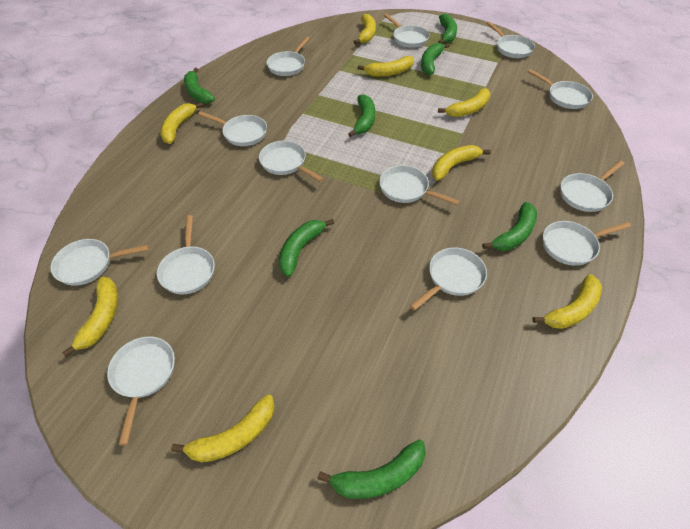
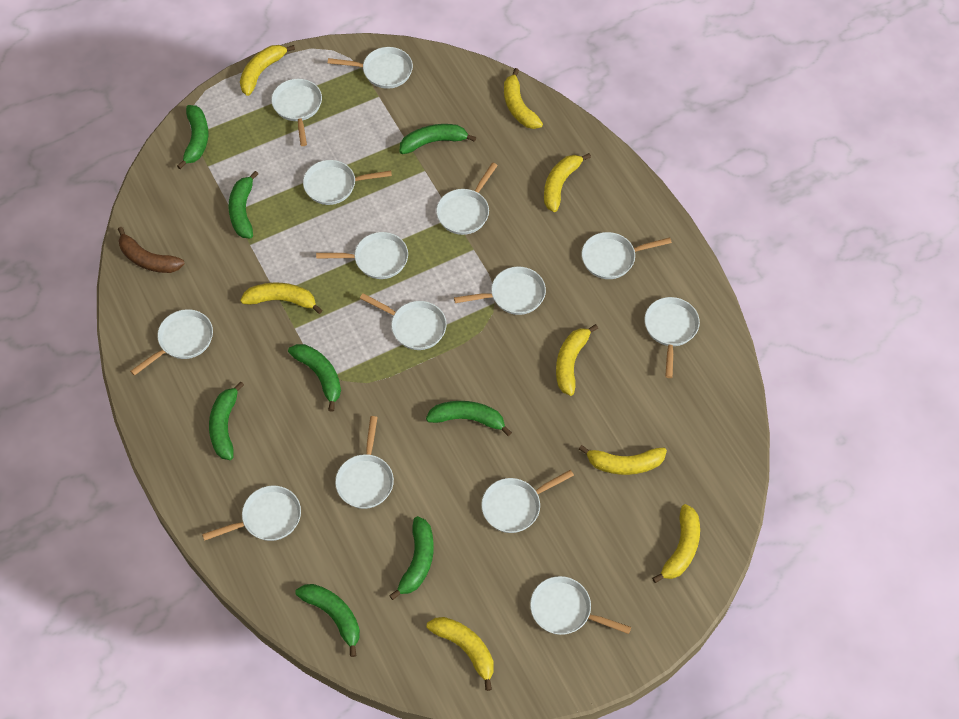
brown banana: 0 -> 1
green banana: 7 -> 8
white pan: 13 -> 14

